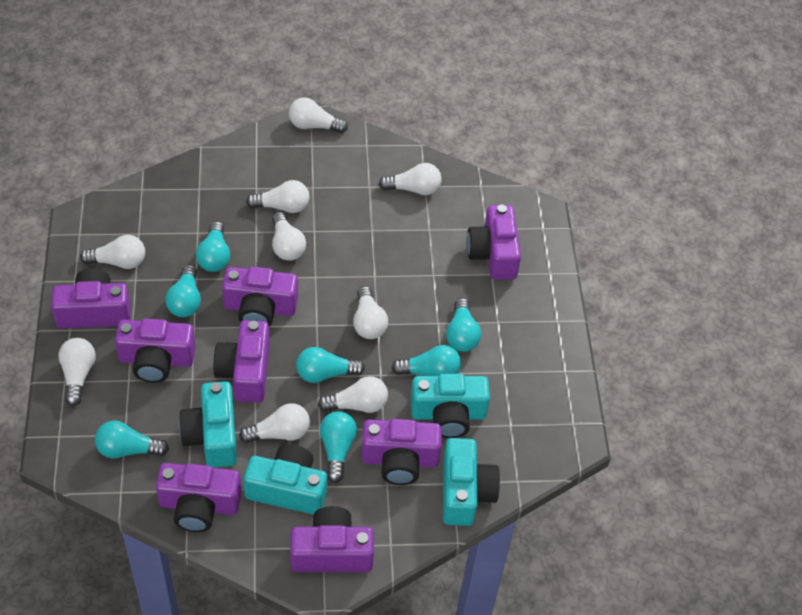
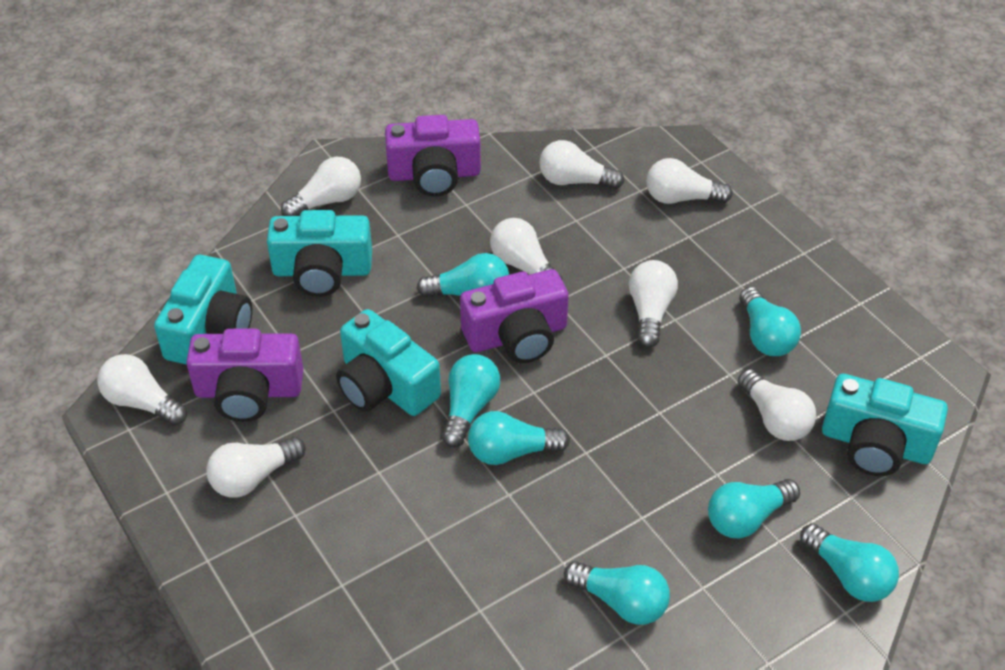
purple camera: 8 -> 3
white light bulb: 9 -> 8

